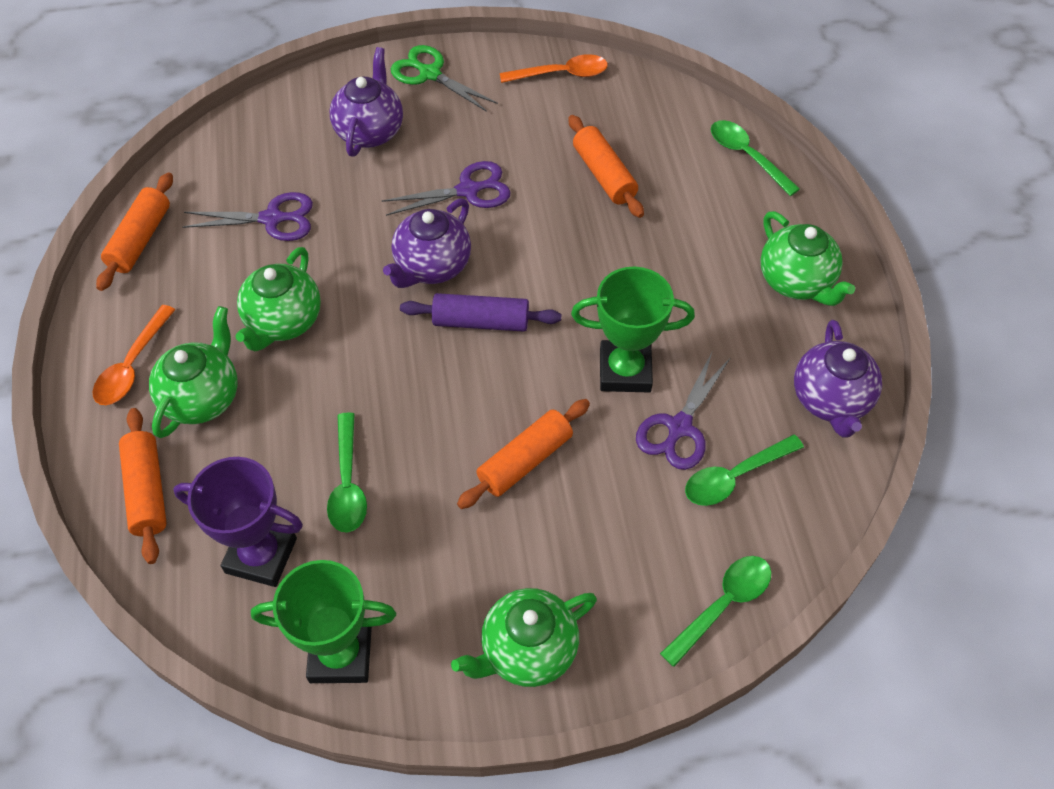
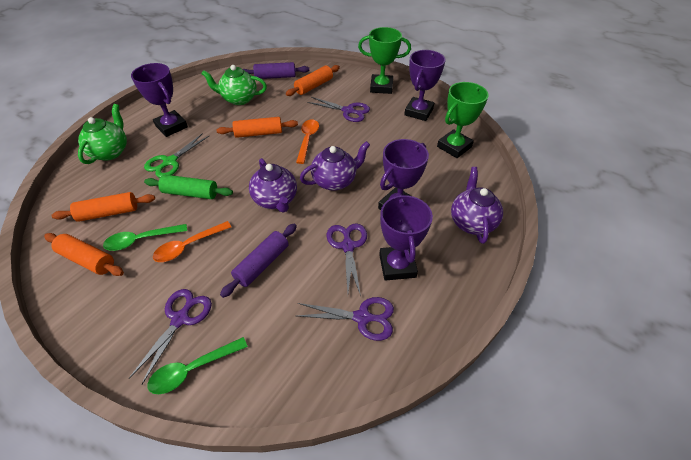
green rolling pin: 0 -> 1
green spoon: 4 -> 2
green teapot: 4 -> 2
purple rolling pin: 1 -> 2
purple scissors: 3 -> 4
purple trophy: 1 -> 4

